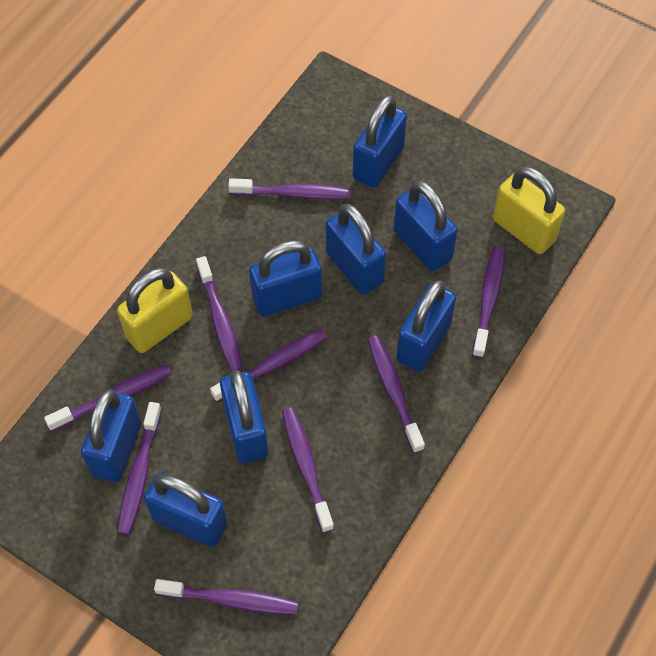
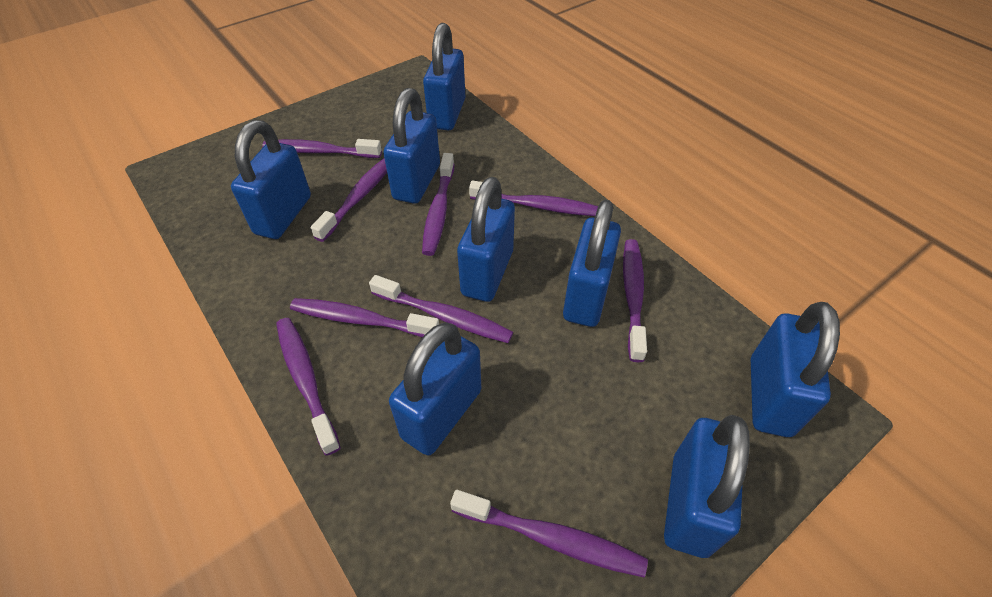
yellow padlock: 2 -> 0

